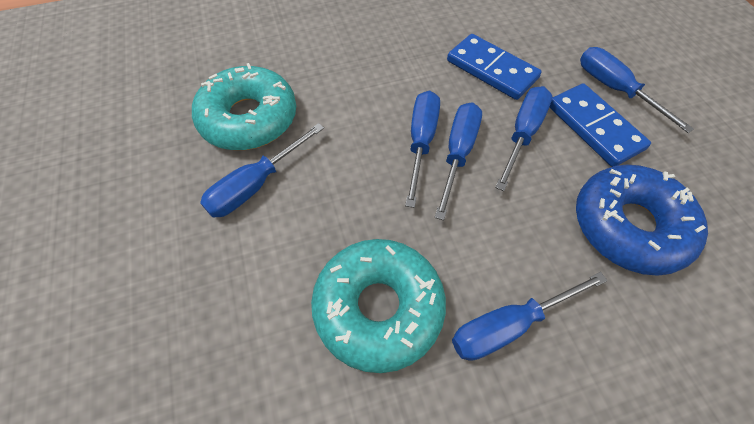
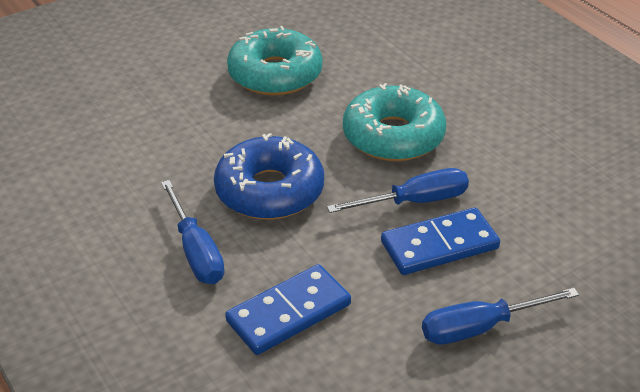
blue screwdriver: 6 -> 3

